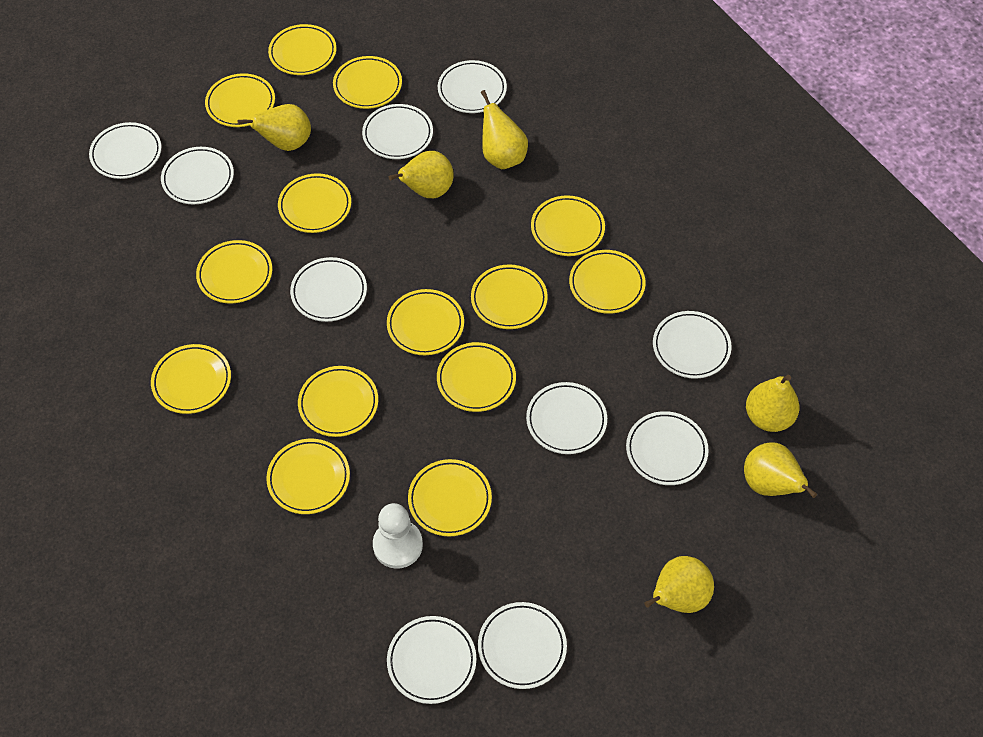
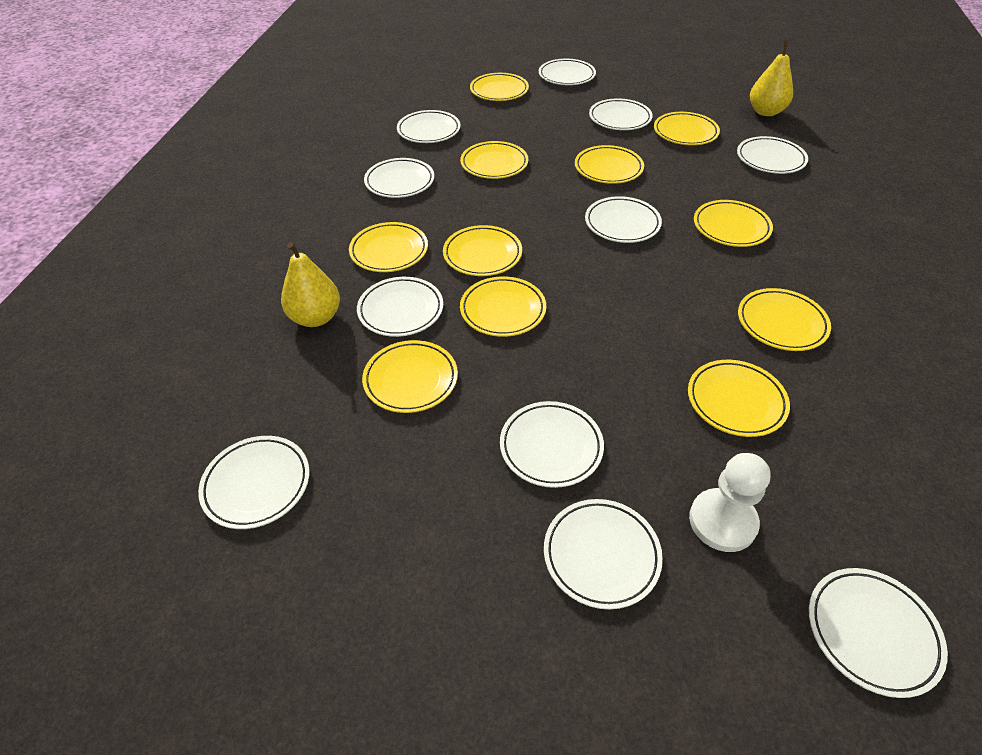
white plate: 10 -> 11
yellow pear: 6 -> 2
yellow plate: 14 -> 11

